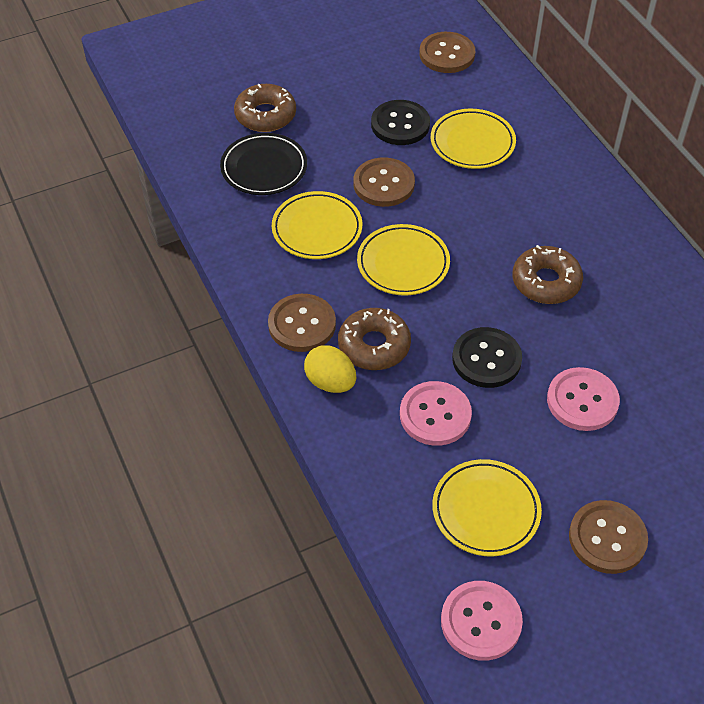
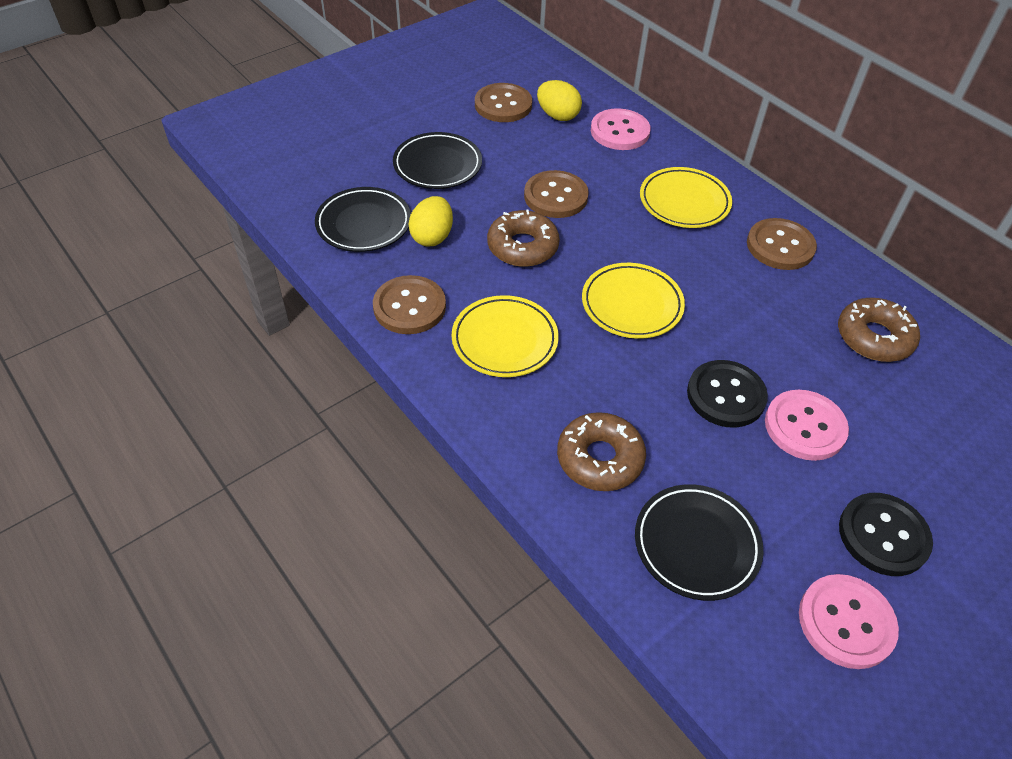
black plate: 1 -> 3
yellow egg: 1 -> 2
yellow plate: 4 -> 3

